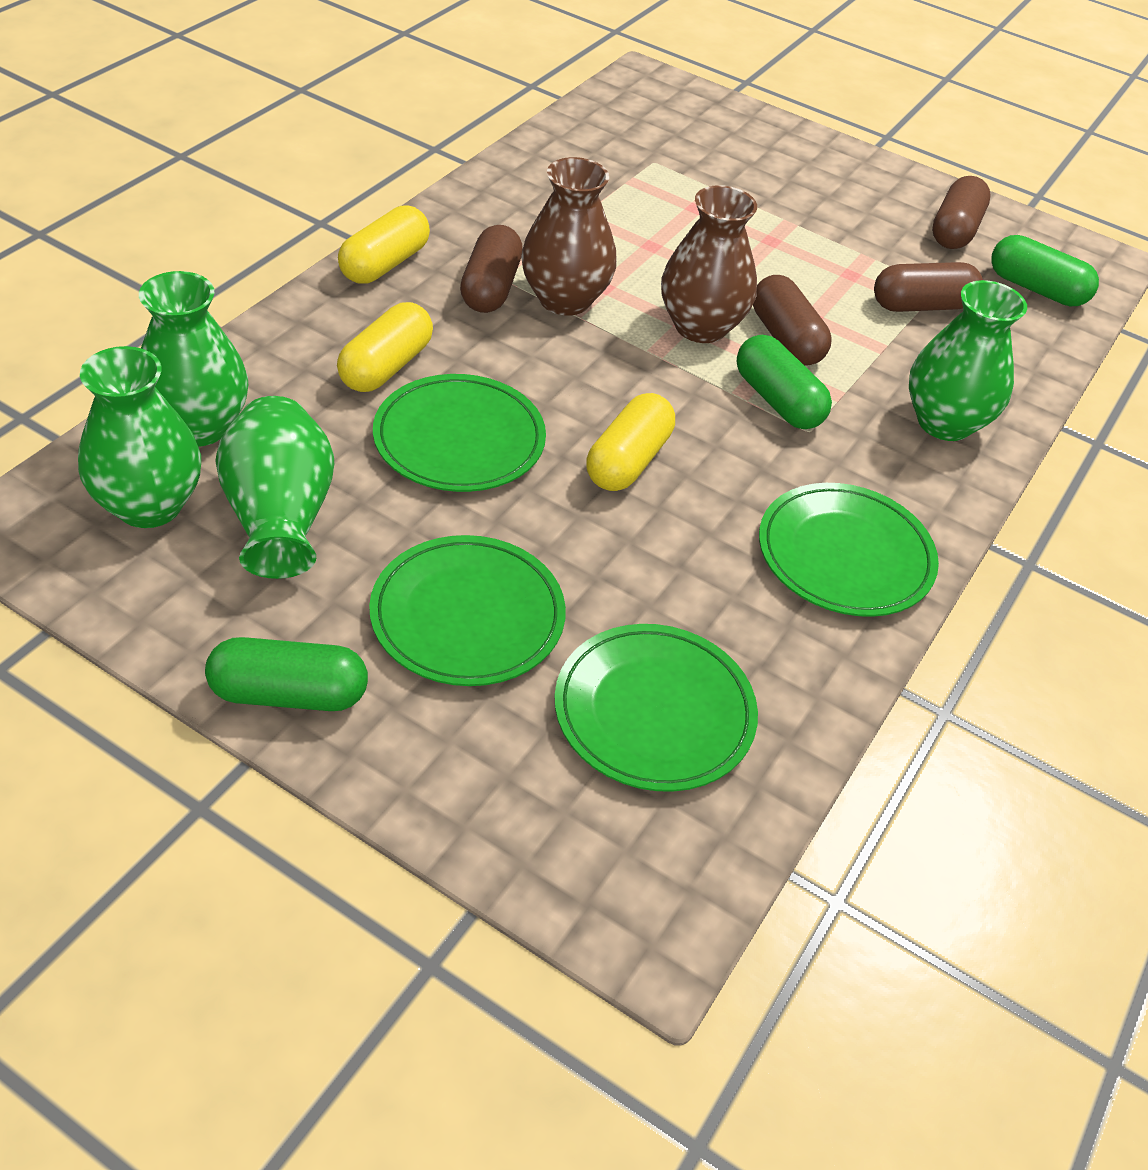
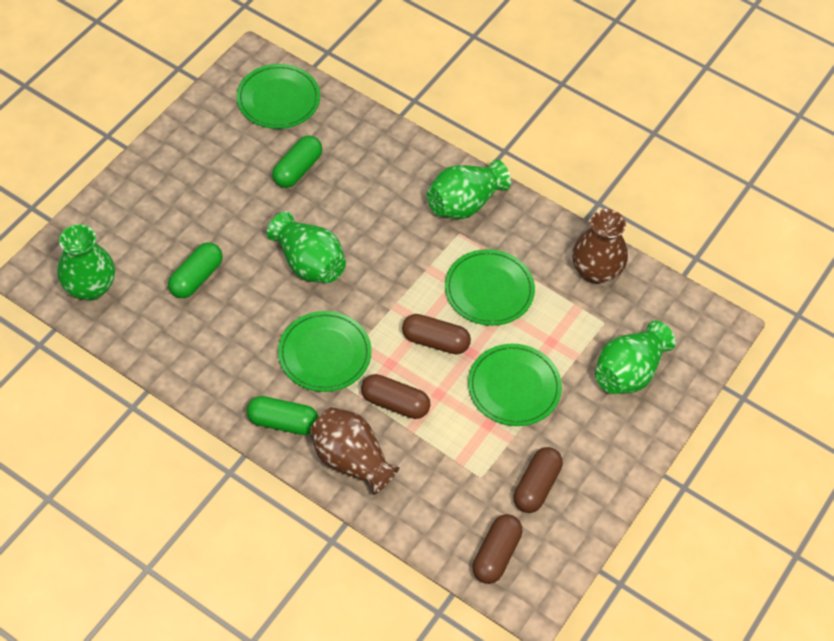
yellow capsule: 3 -> 0

